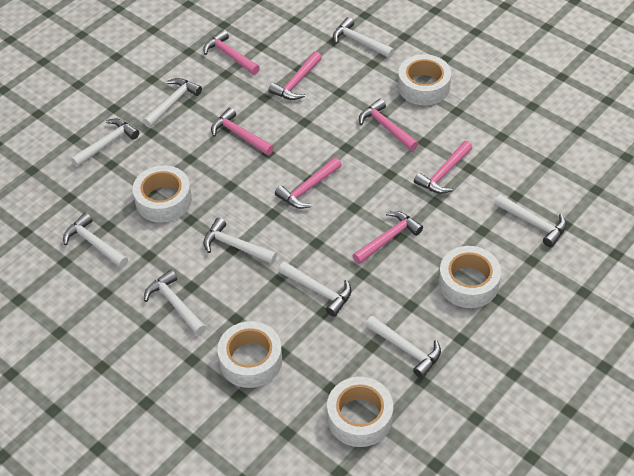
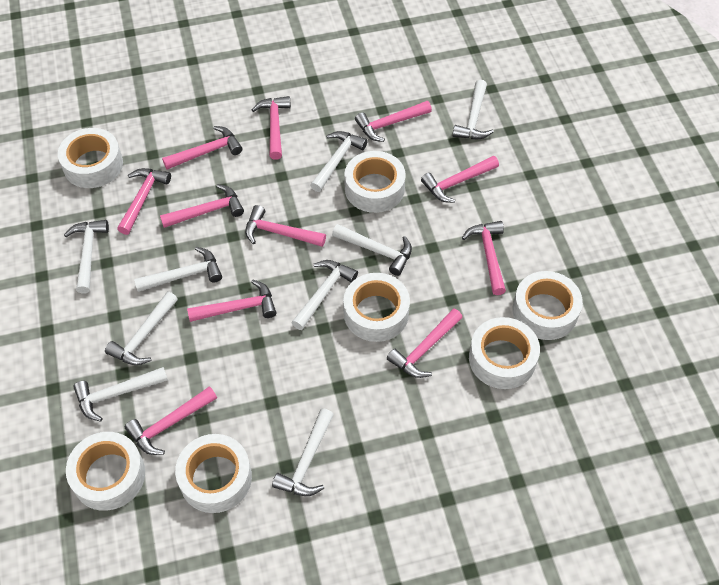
pink hammer: 7 -> 11
white tape: 5 -> 7

